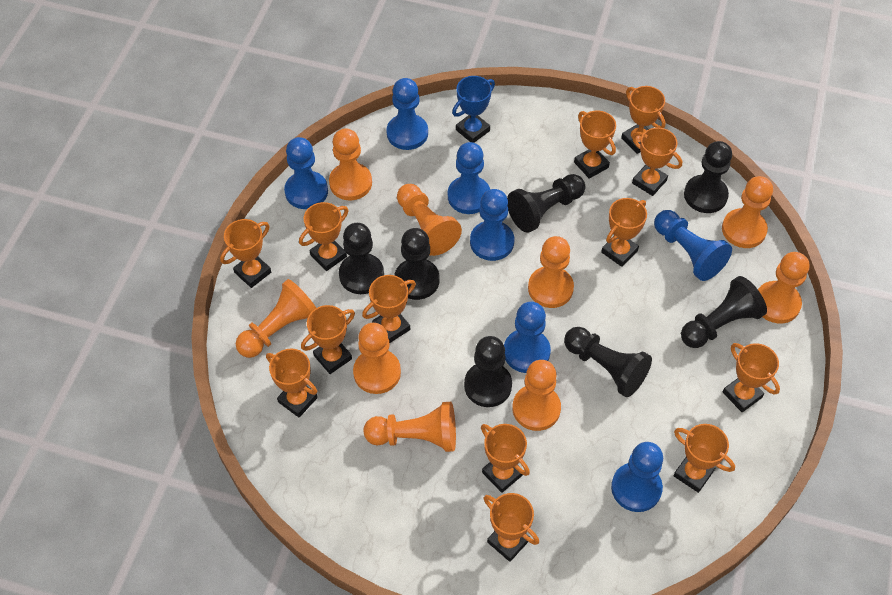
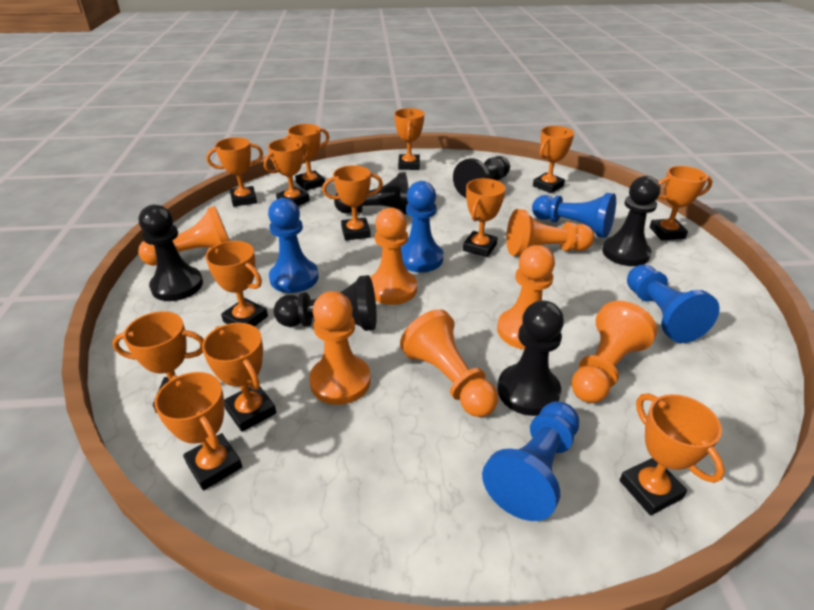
black pawn: 7 -> 6
blue pawn: 7 -> 5
blue trophy: 1 -> 0
orange pawn: 9 -> 7

